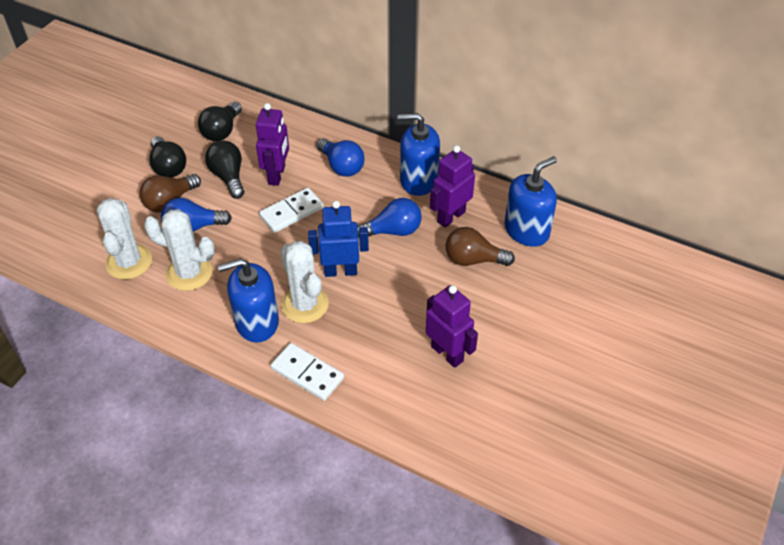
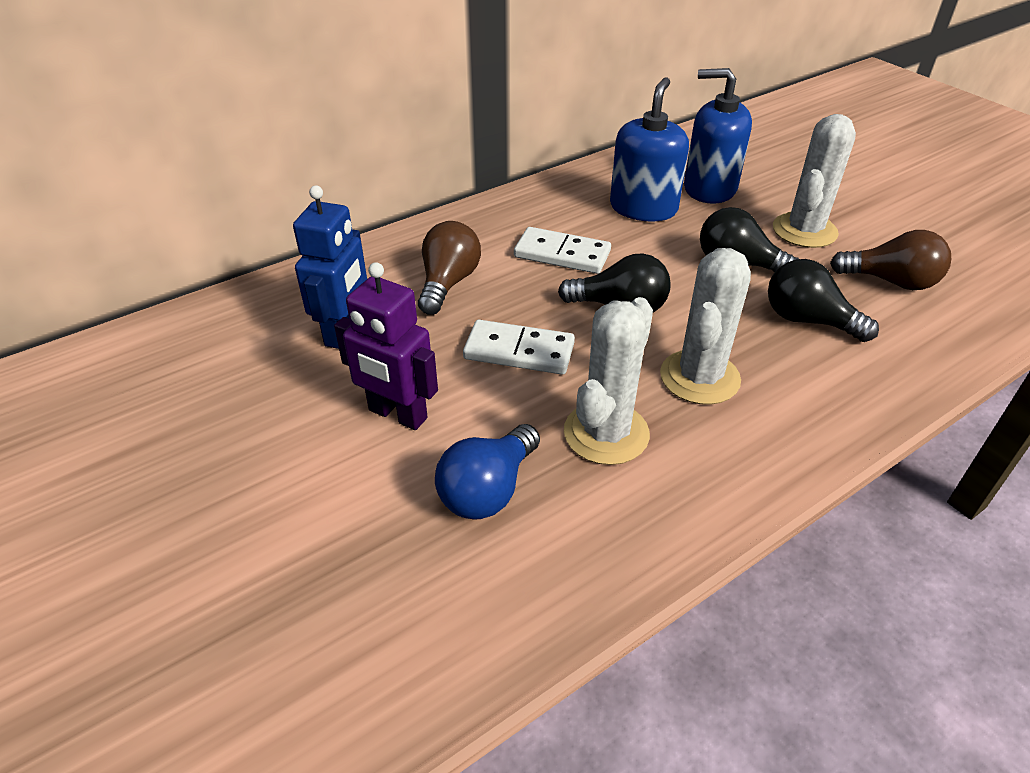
blue light bulb: 3 -> 1
blue soap dispenser: 3 -> 2
purple robot: 3 -> 1

